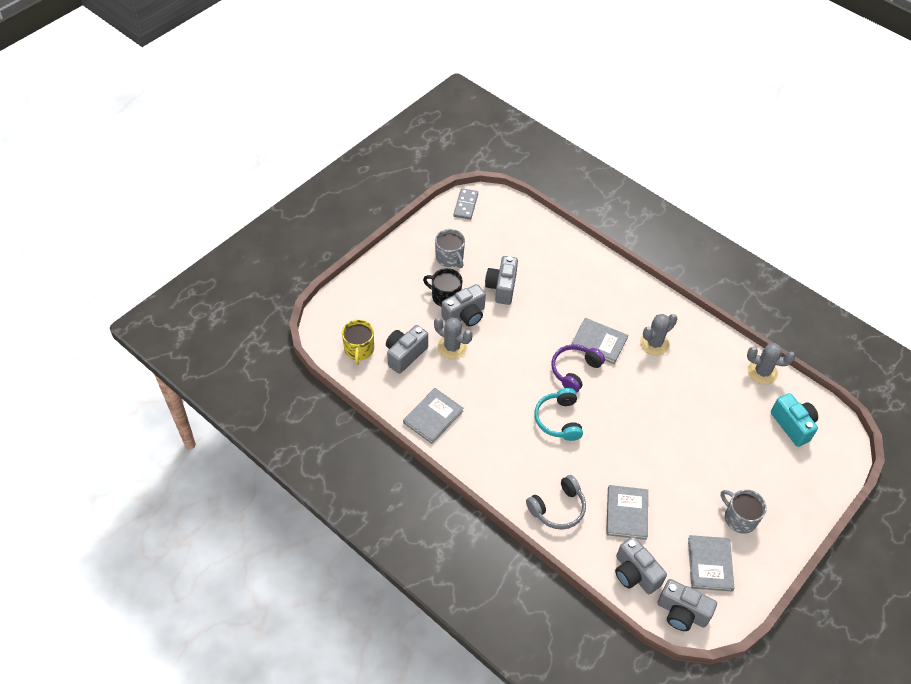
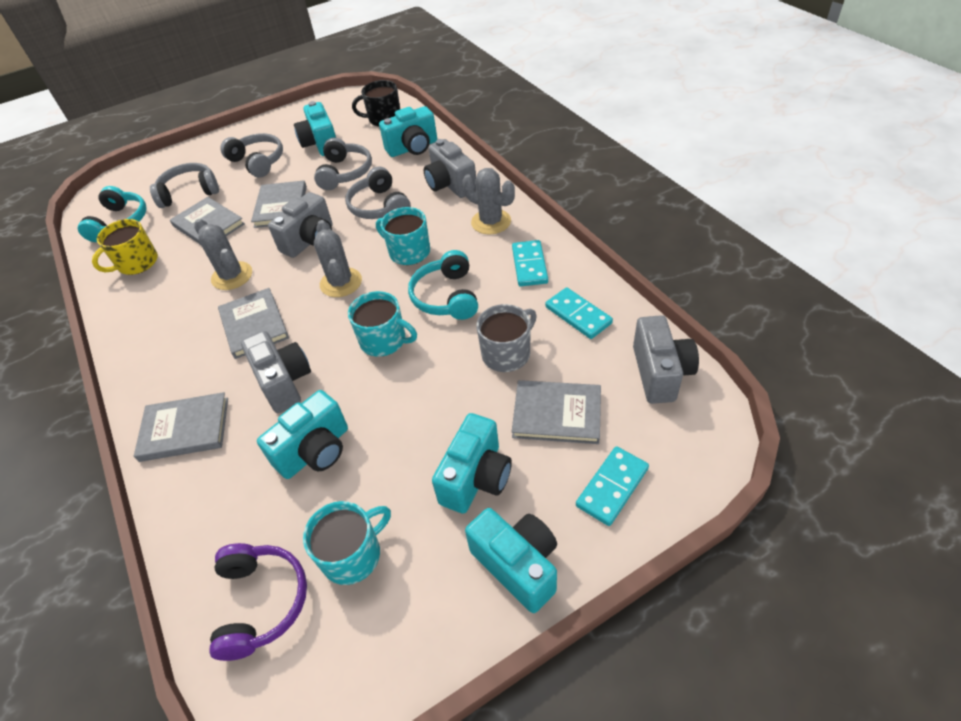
grey book: 4 -> 5
grey camera: 5 -> 4
grey domino: 1 -> 0
grey headphones: 1 -> 4
grey mug: 2 -> 1
turquoise camera: 1 -> 5
turquoise domino: 0 -> 3
turquoise headphones: 1 -> 2
turquoise mug: 0 -> 3

